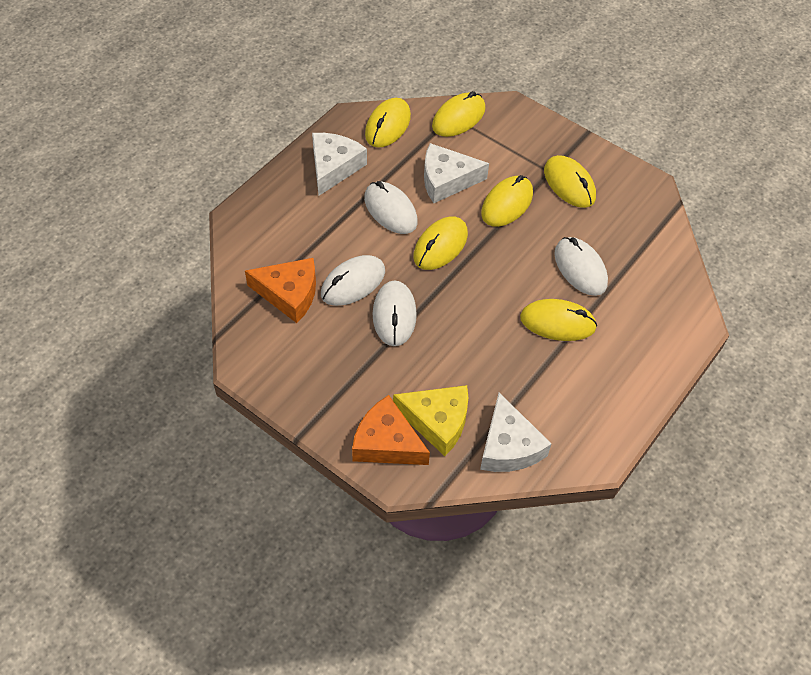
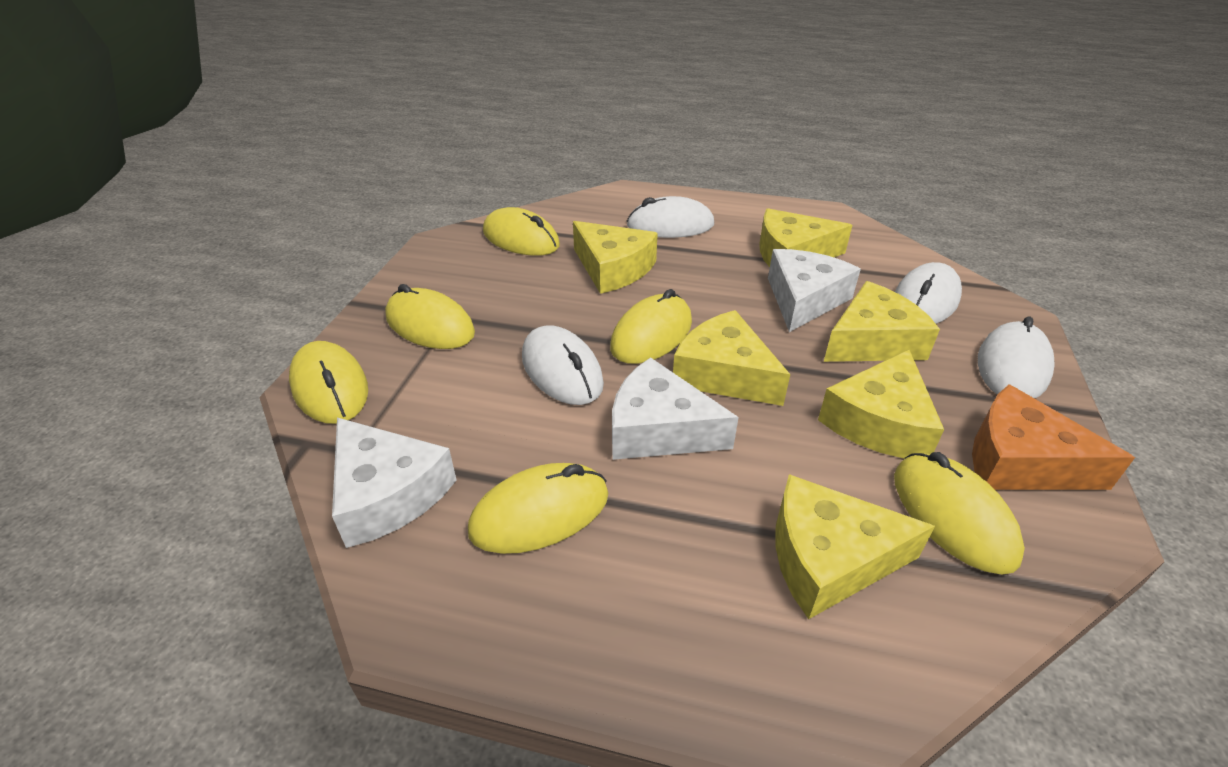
orange cheese: 2 -> 1
yellow cheese: 1 -> 6

